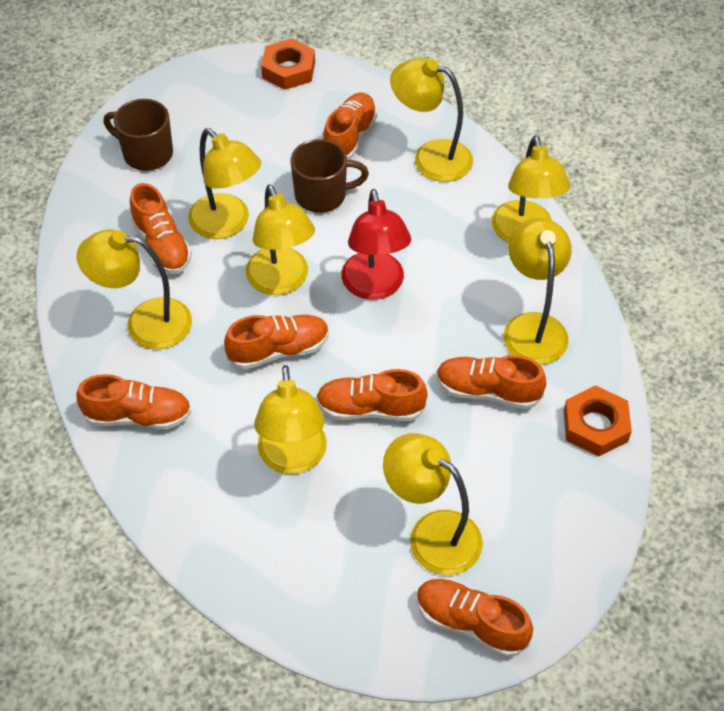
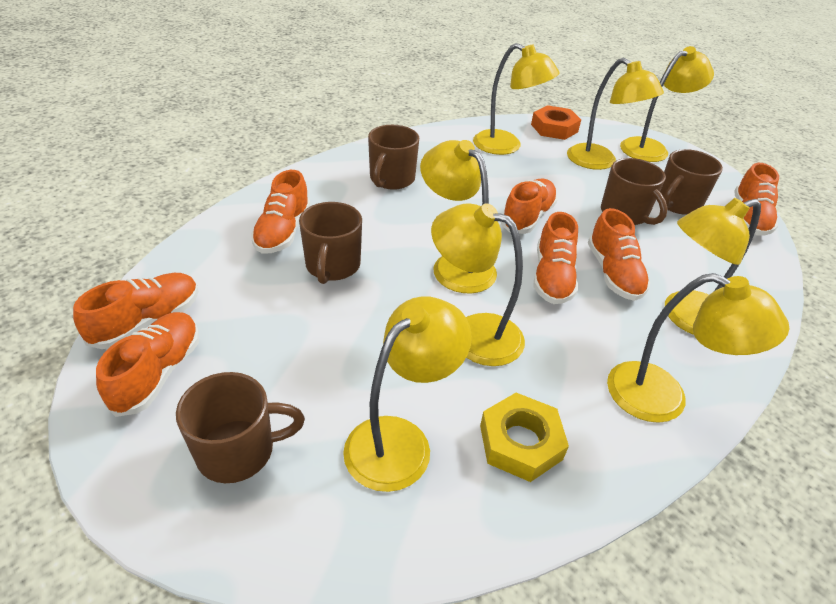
brown mug: 2 -> 5
orange nut: 2 -> 1
red lamp: 1 -> 0
yellow nut: 0 -> 1

